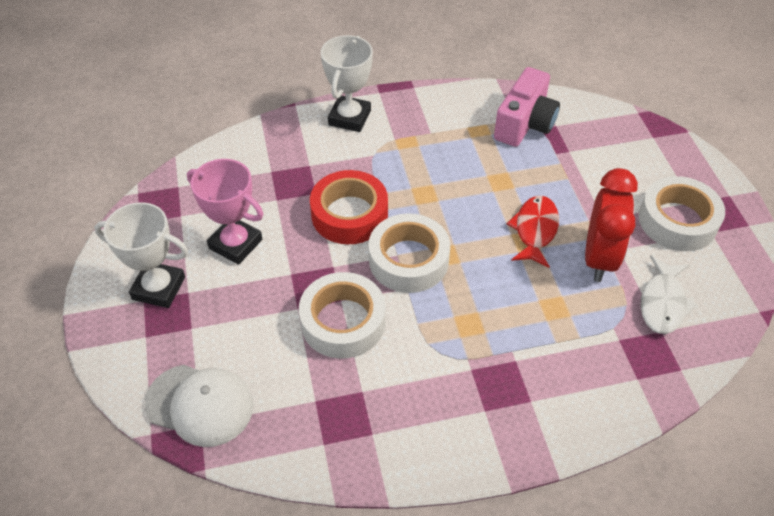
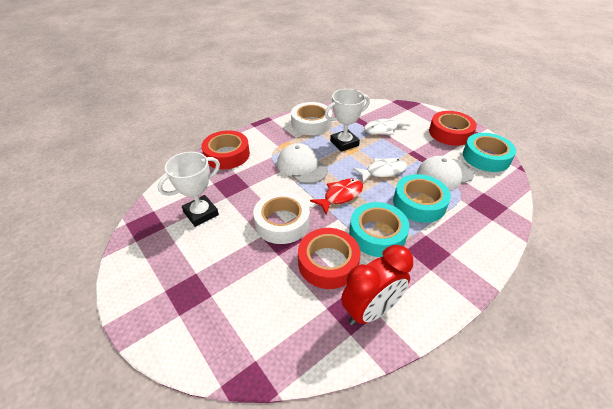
pink camera: 1 -> 0
pink trophy: 1 -> 0
red tape: 1 -> 3
turquoise tape: 0 -> 3
white cap: 1 -> 2
white fish: 1 -> 2
white tape: 3 -> 2

